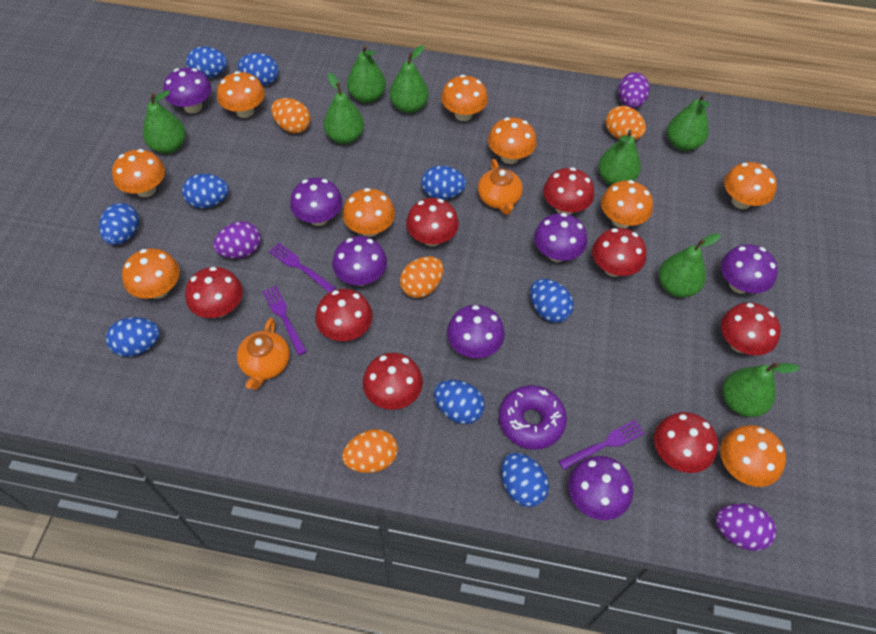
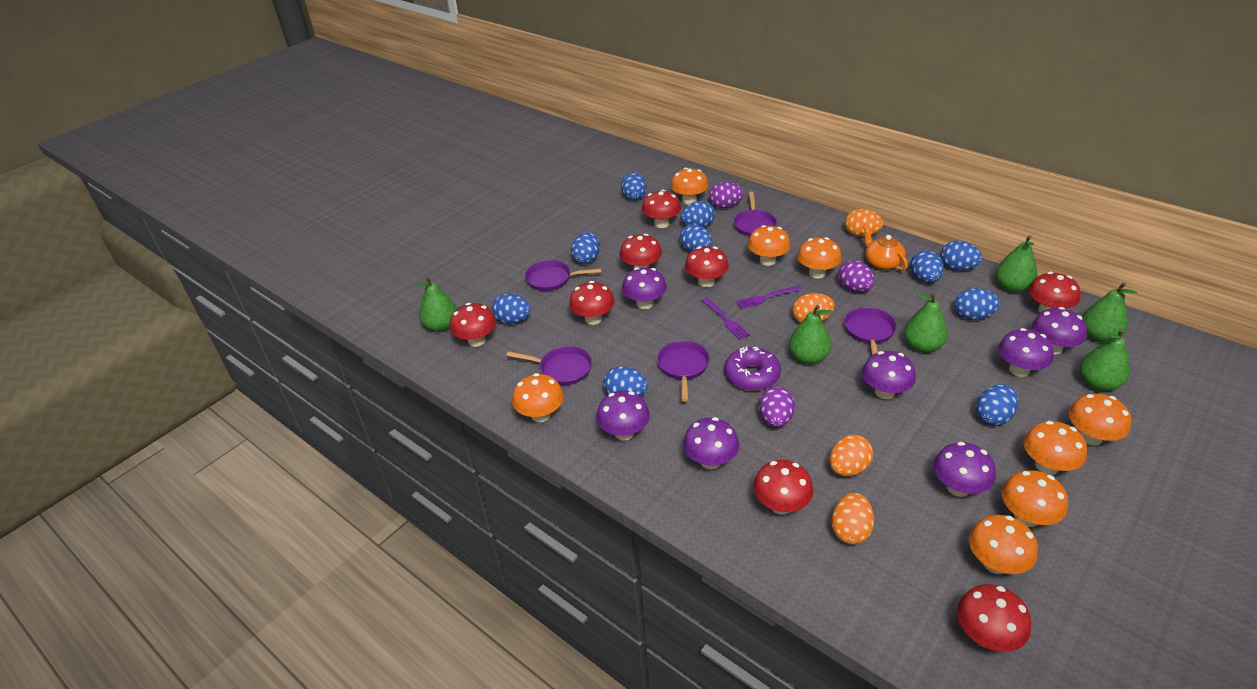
blue egg: 9 -> 10
green pear: 8 -> 6
orange mushroom: 9 -> 8
orange teapot: 2 -> 1
purple fork: 3 -> 2
purple pan: 0 -> 5

